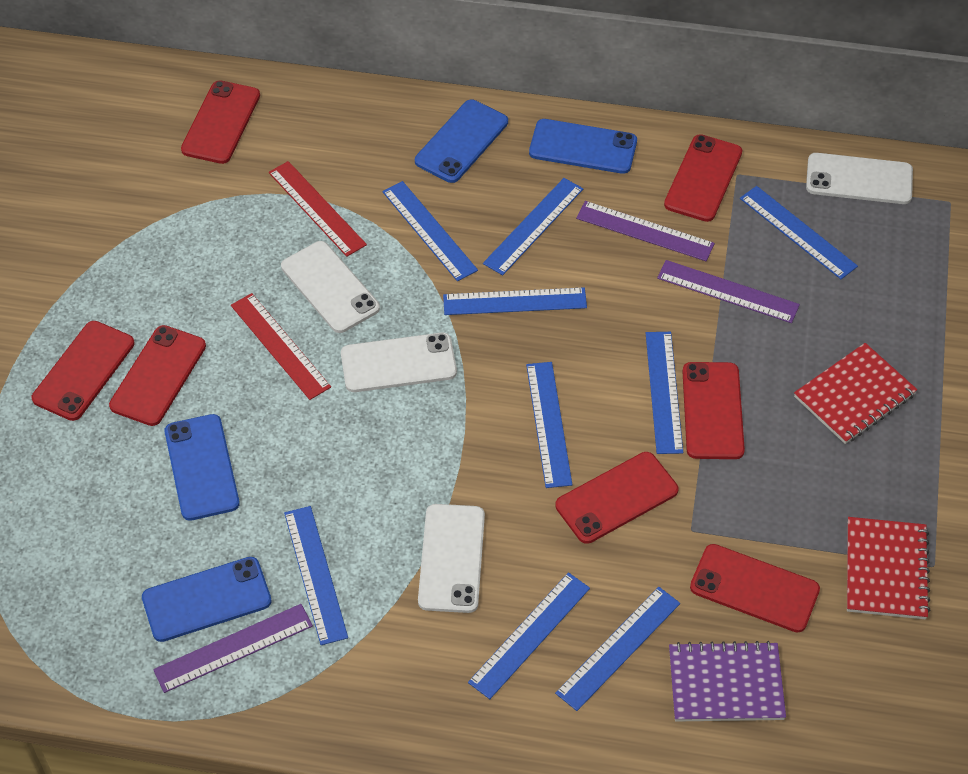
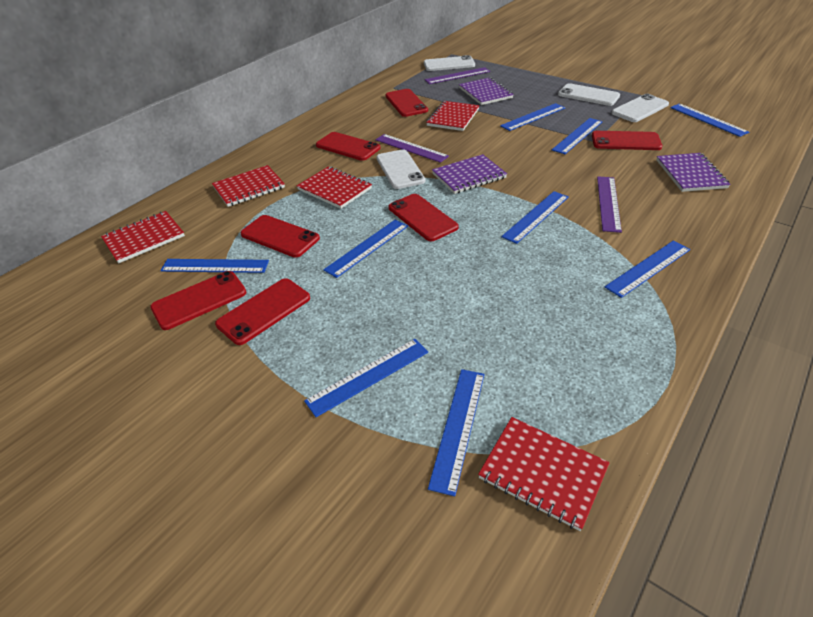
blue phone: 4 -> 0
purple notebook: 1 -> 3
red notebook: 2 -> 5
red ruler: 2 -> 0

